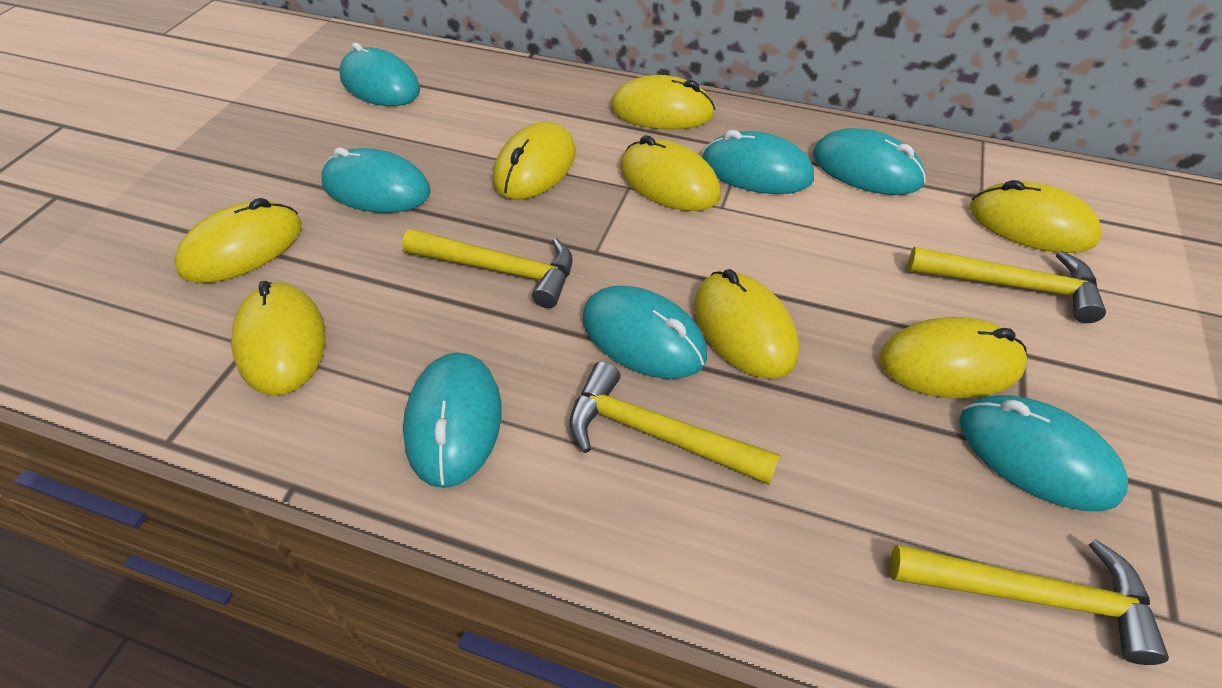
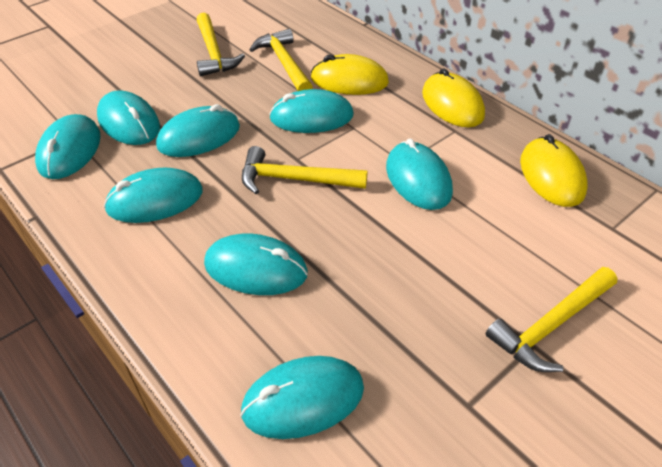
turquoise mouse: 7 -> 8
yellow mouse: 8 -> 3

